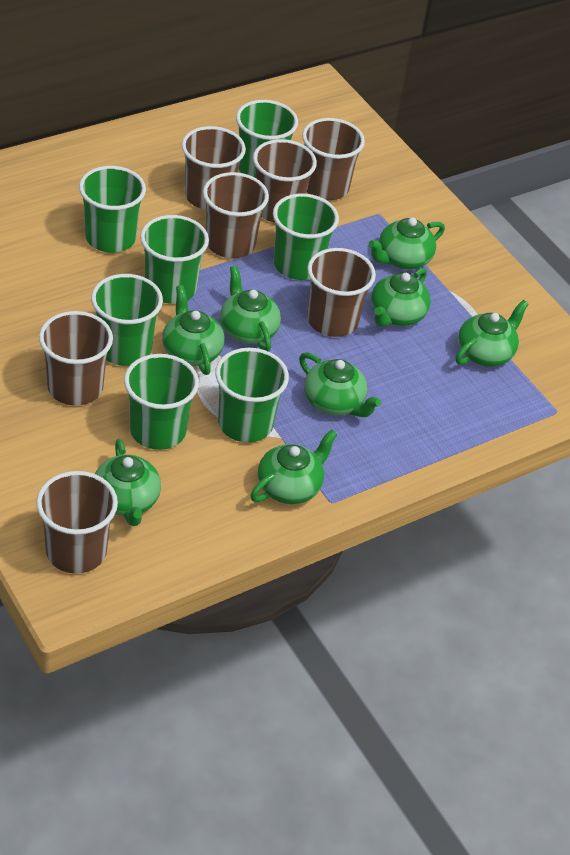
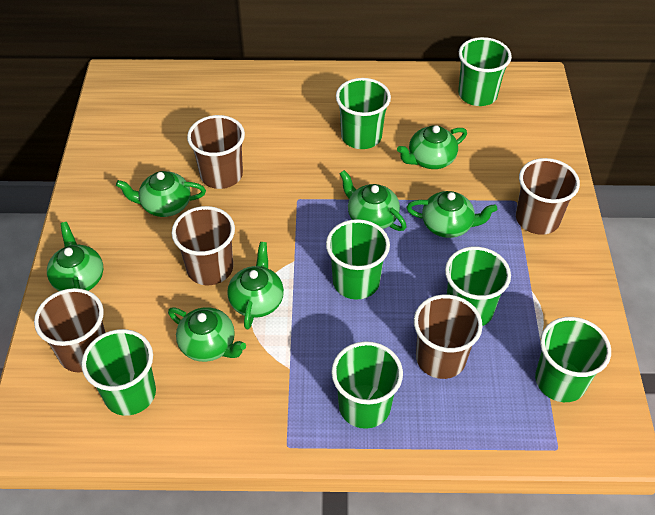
brown cup: 7 -> 5
green teapot: 8 -> 7

